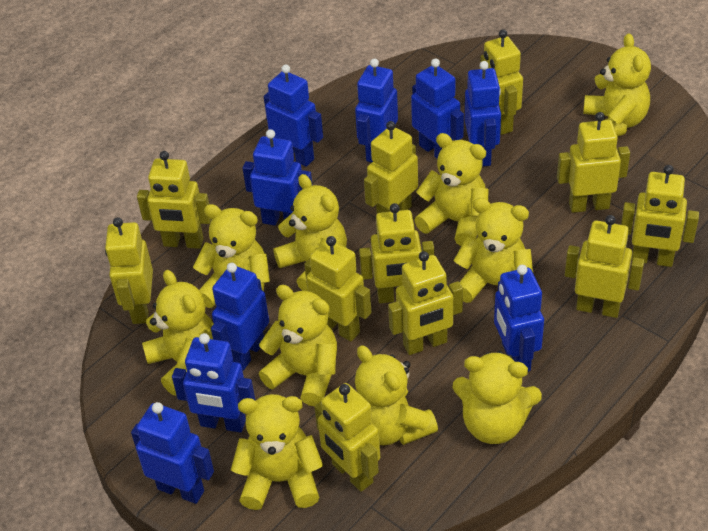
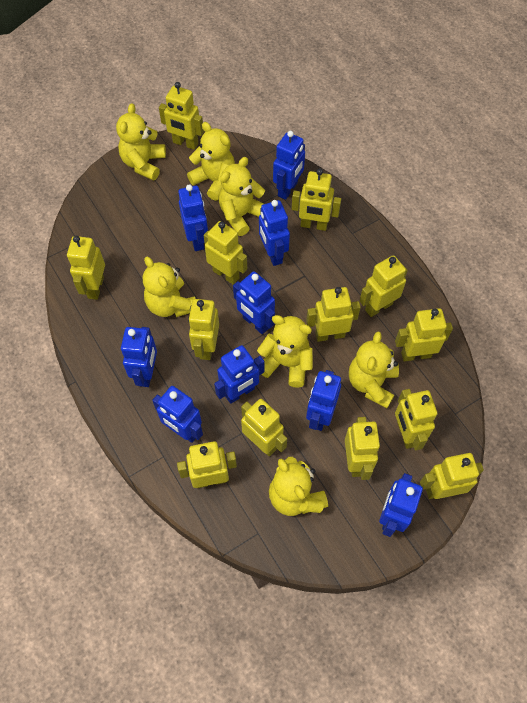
yellow robot: 11 -> 13
yellow teddy bear: 10 -> 7

